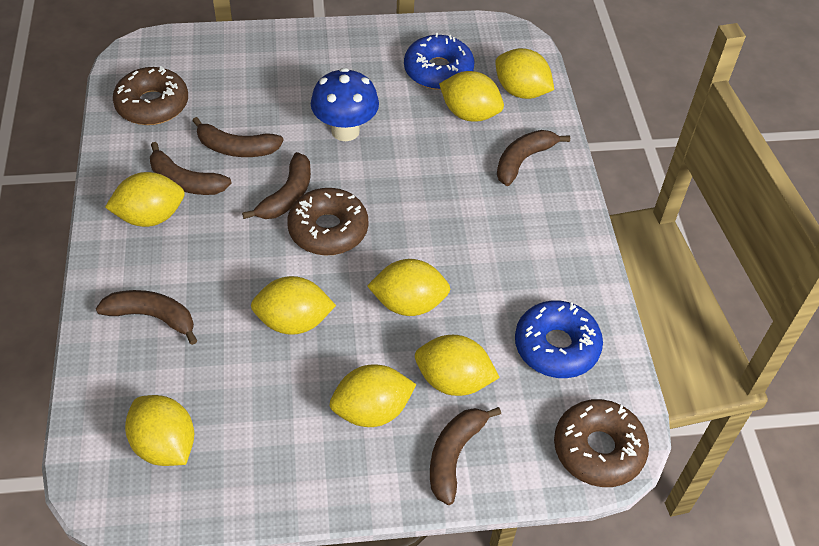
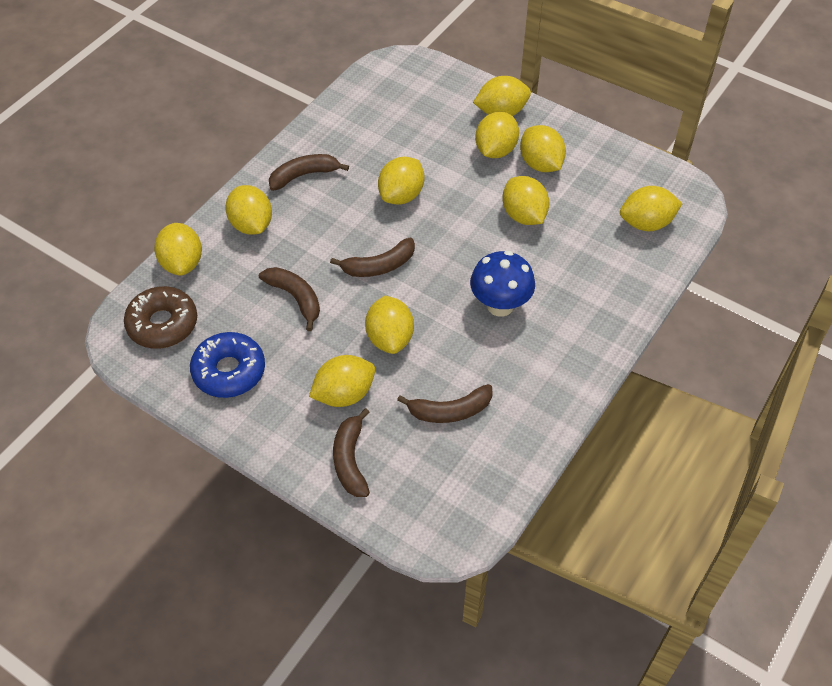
blue donut: 2 -> 1
brown banana: 6 -> 5
brown donut: 3 -> 1
yellow lemon: 8 -> 10

